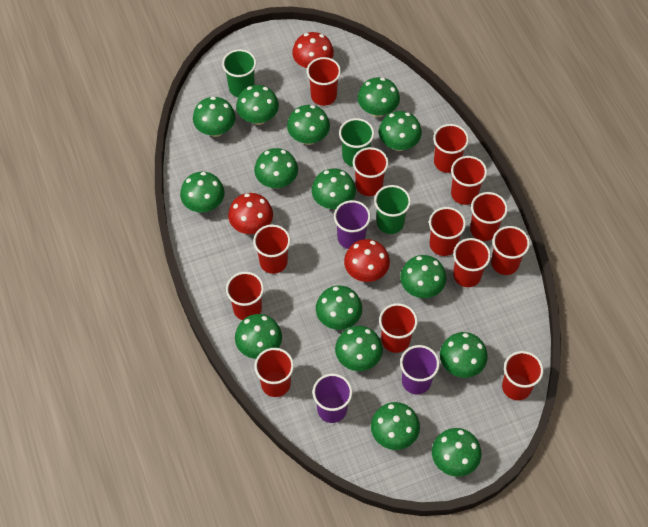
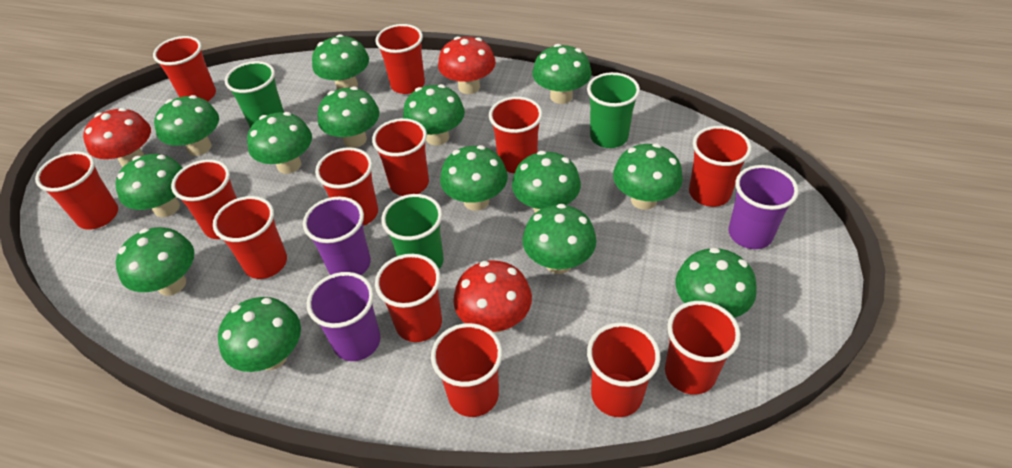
green mushroom: 15 -> 14

